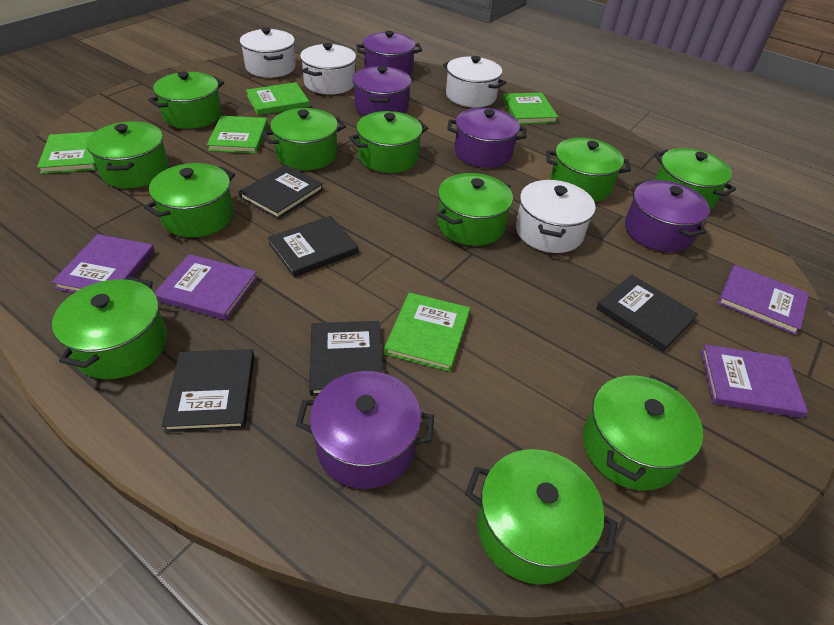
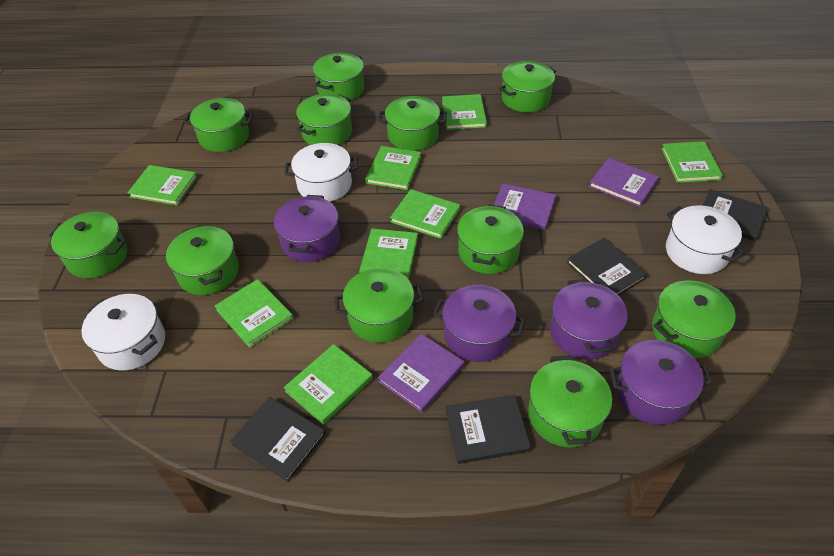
black book: 5 -> 4
green book: 5 -> 8
purple book: 4 -> 3
purple pot: 5 -> 4
white pot: 4 -> 3

